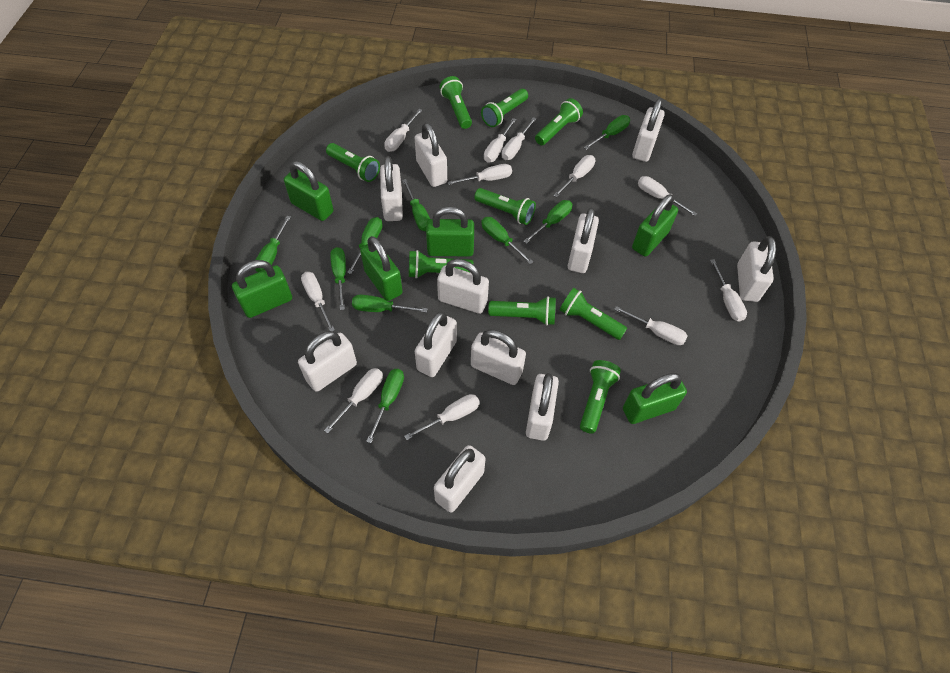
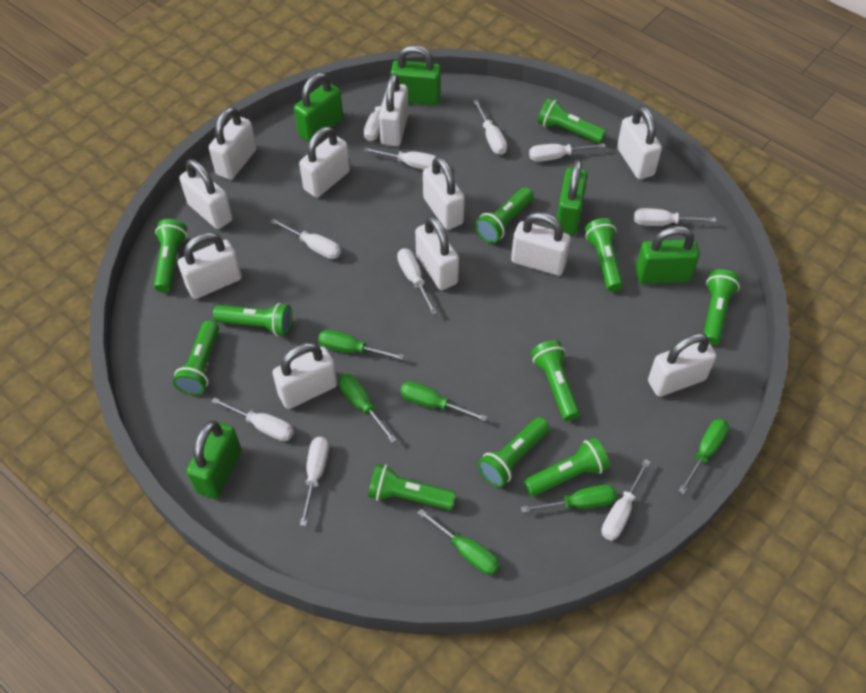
green flashlight: 9 -> 11
green padlock: 6 -> 5
green screwdriver: 9 -> 6
white screwdriver: 11 -> 10

